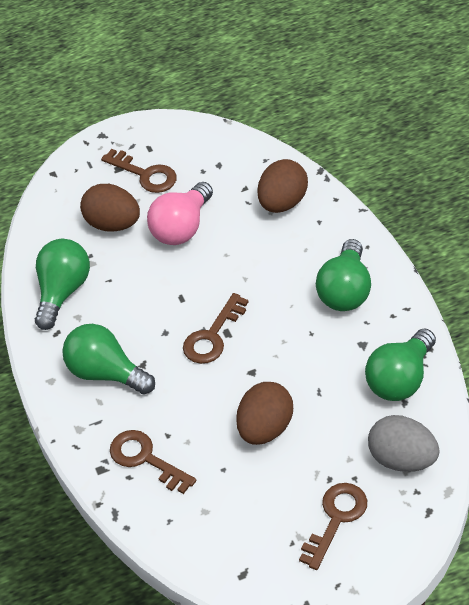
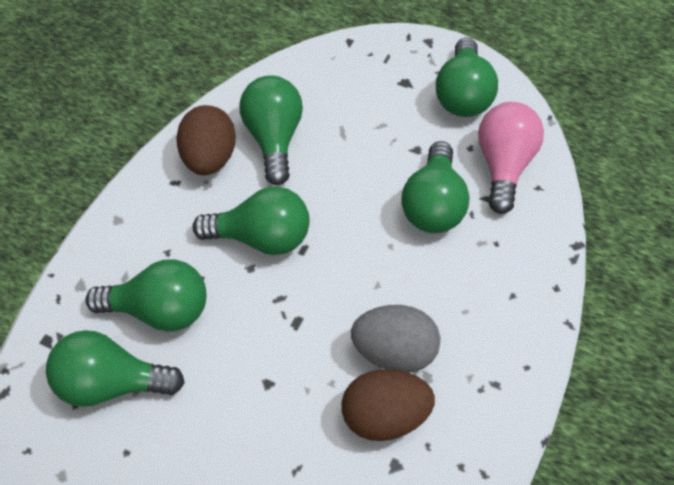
brown egg: 3 -> 2
brown key: 4 -> 0
green light bulb: 4 -> 6

